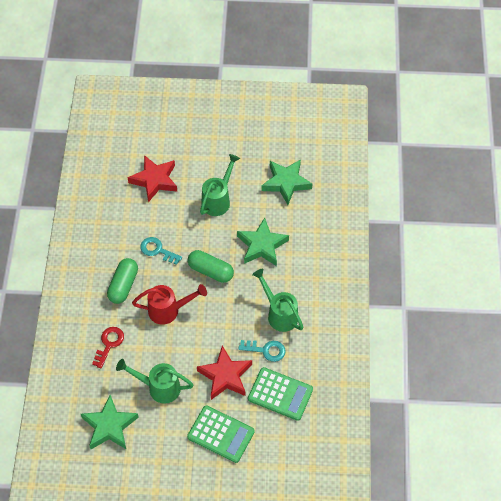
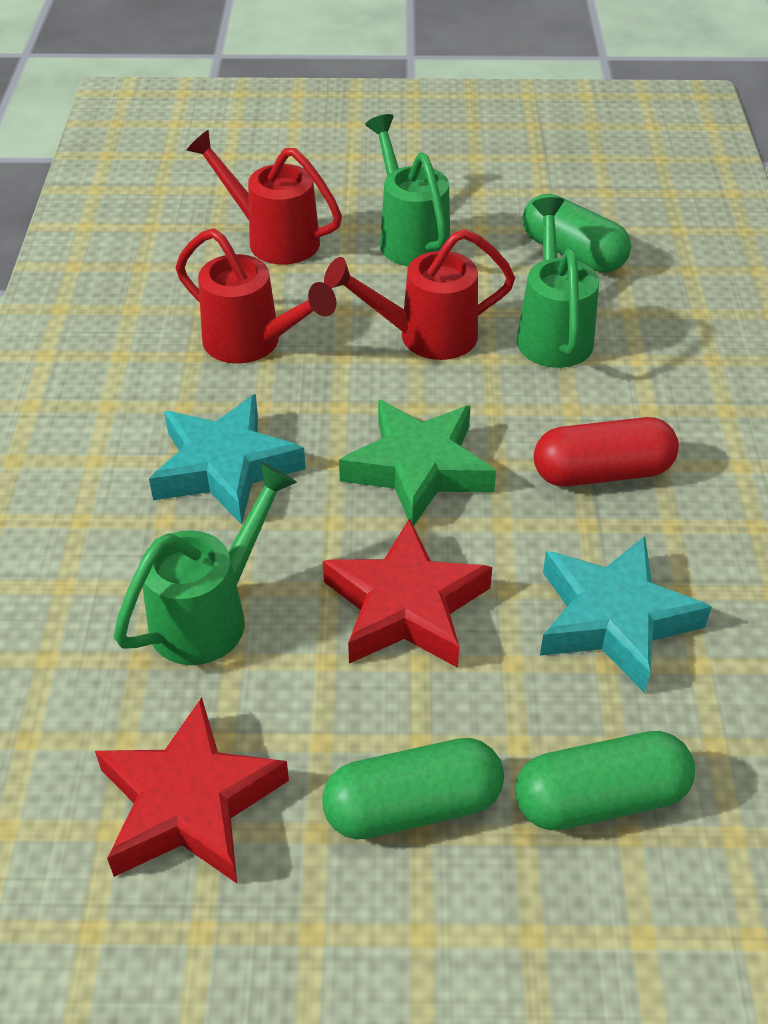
green calculator: 2 -> 0
green capsule: 2 -> 3
green star: 3 -> 1
red capsule: 0 -> 1
red key: 1 -> 0
red watering can: 1 -> 3
turquoise key: 2 -> 0
turquoise star: 0 -> 2

